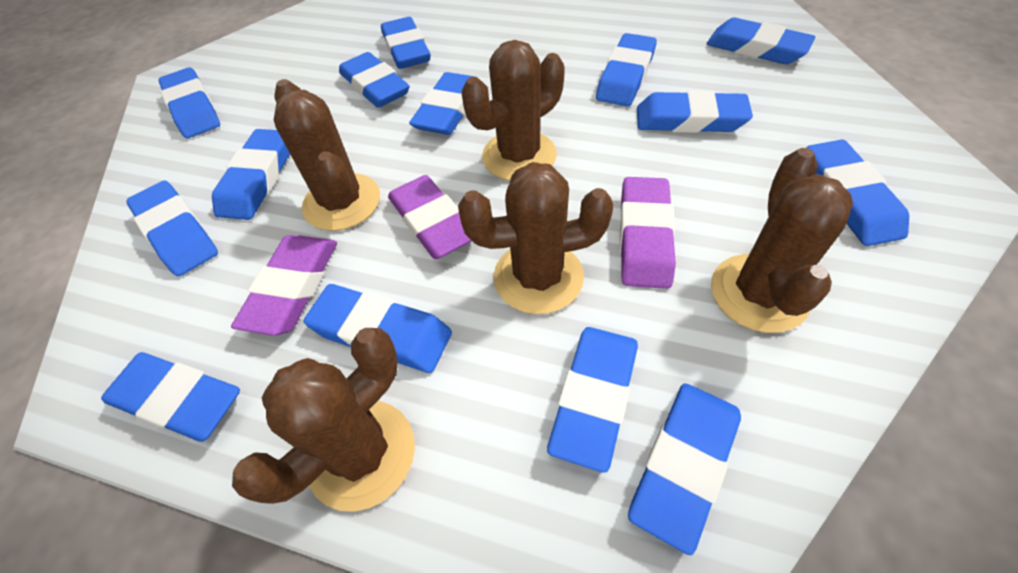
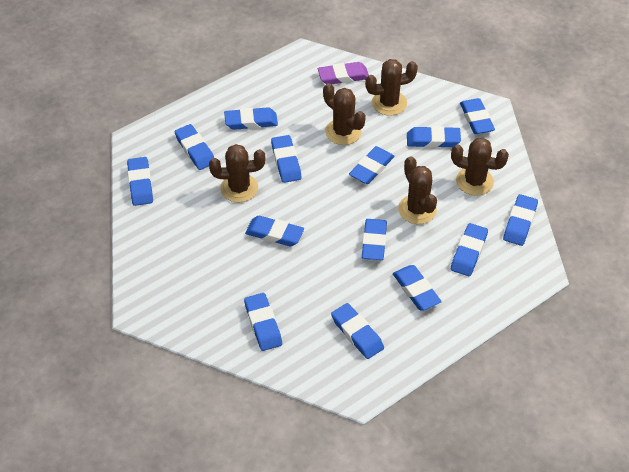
purple eraser: 3 -> 1

